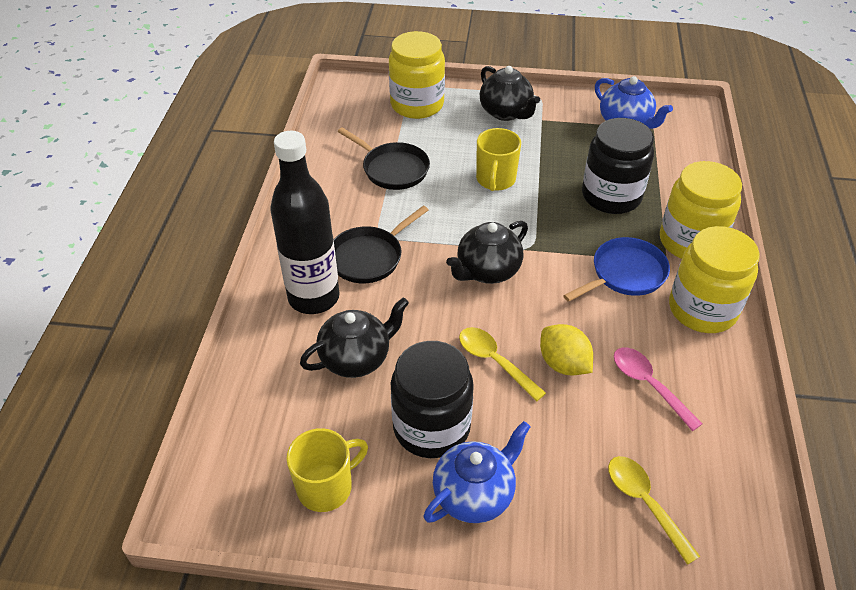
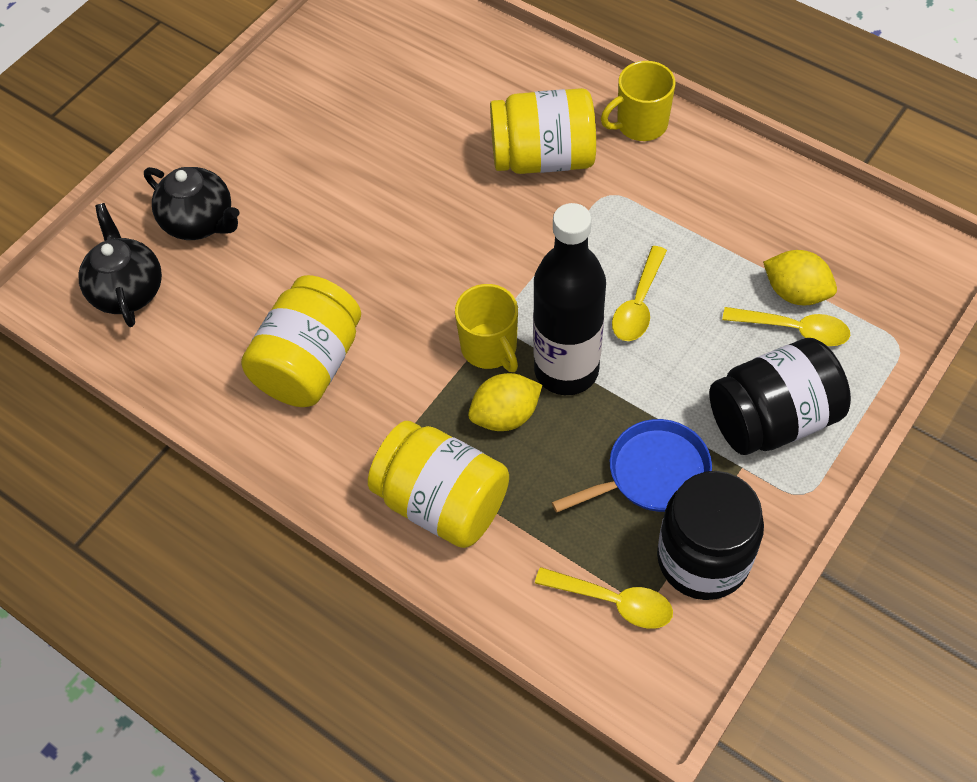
black pan: 2 -> 0
black teapot: 3 -> 2
blue teapot: 2 -> 0
pink spoon: 1 -> 0
yellow lemon: 1 -> 2
yellow spoon: 2 -> 3

